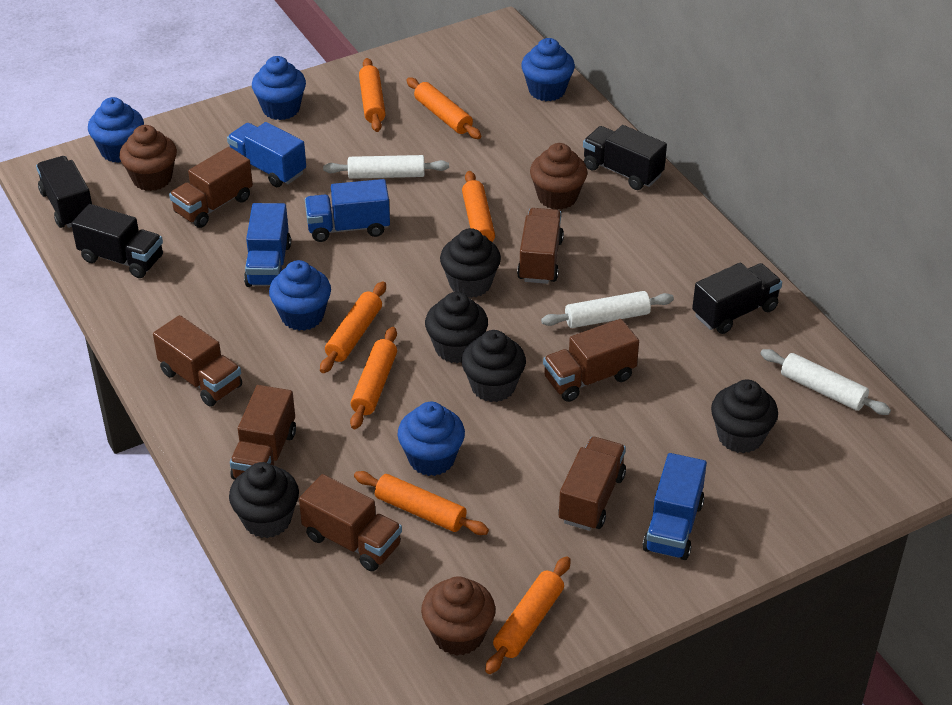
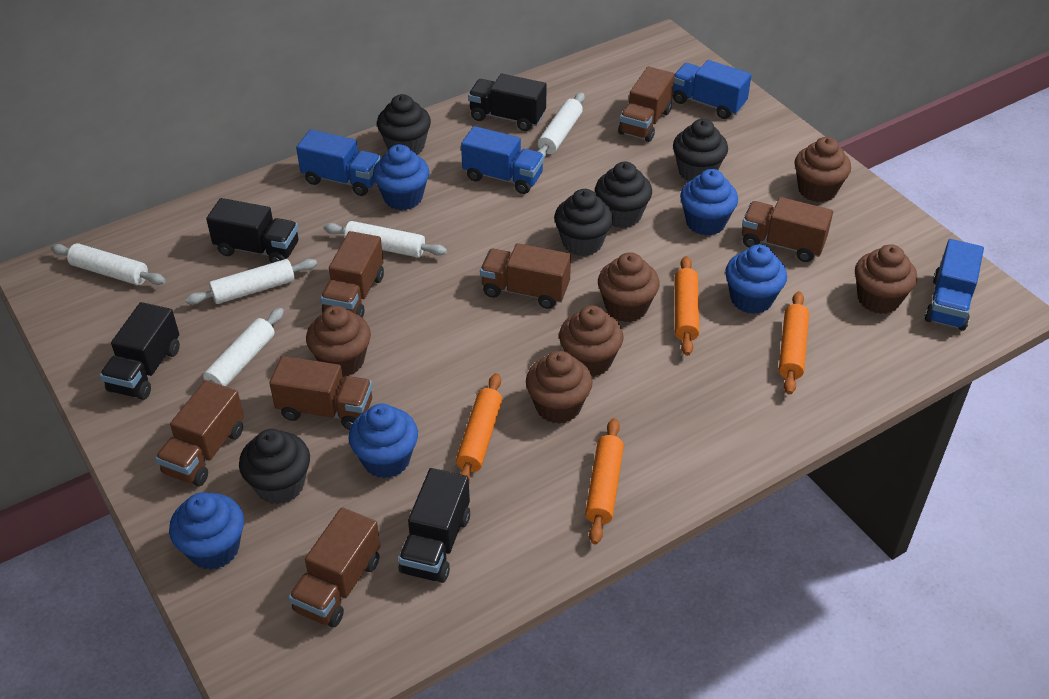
brown cupcake: 3 -> 6
orange rolling pin: 7 -> 4
white rolling pin: 3 -> 5

